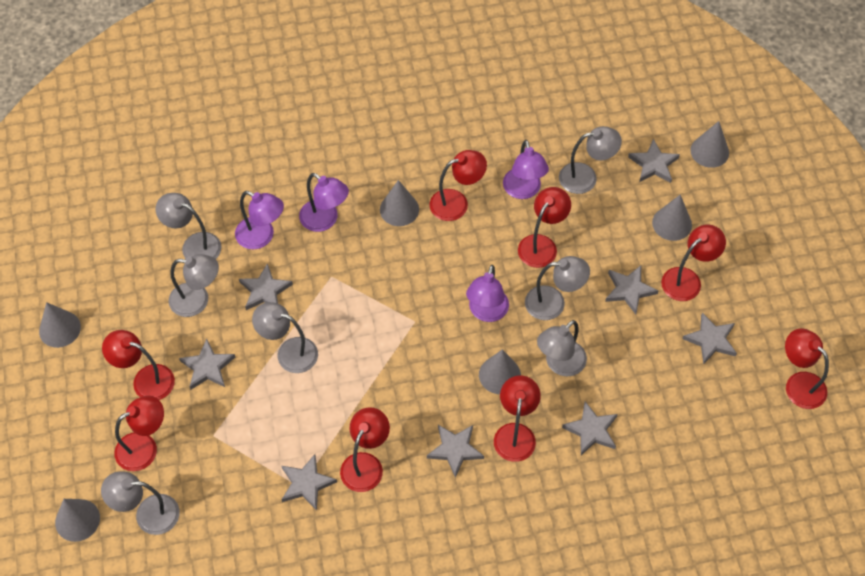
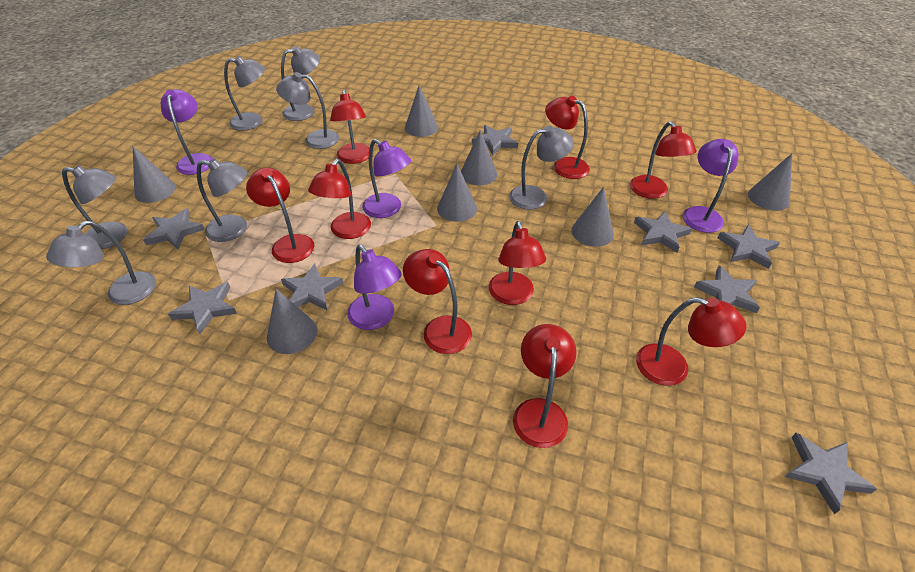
grey cone: 6 -> 7
red lamp: 8 -> 9

